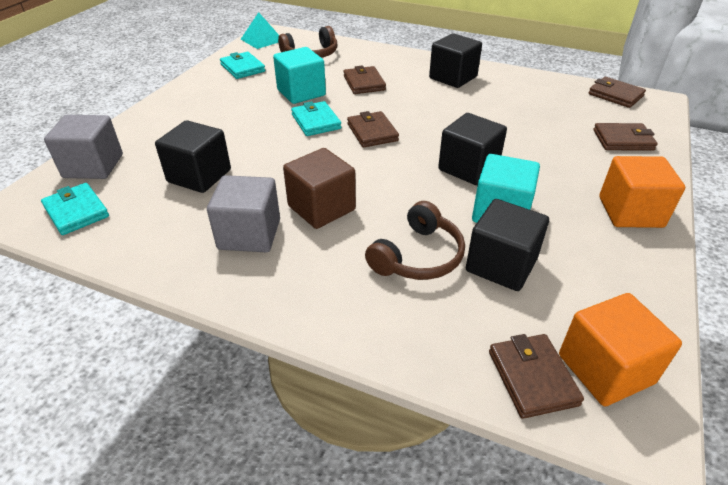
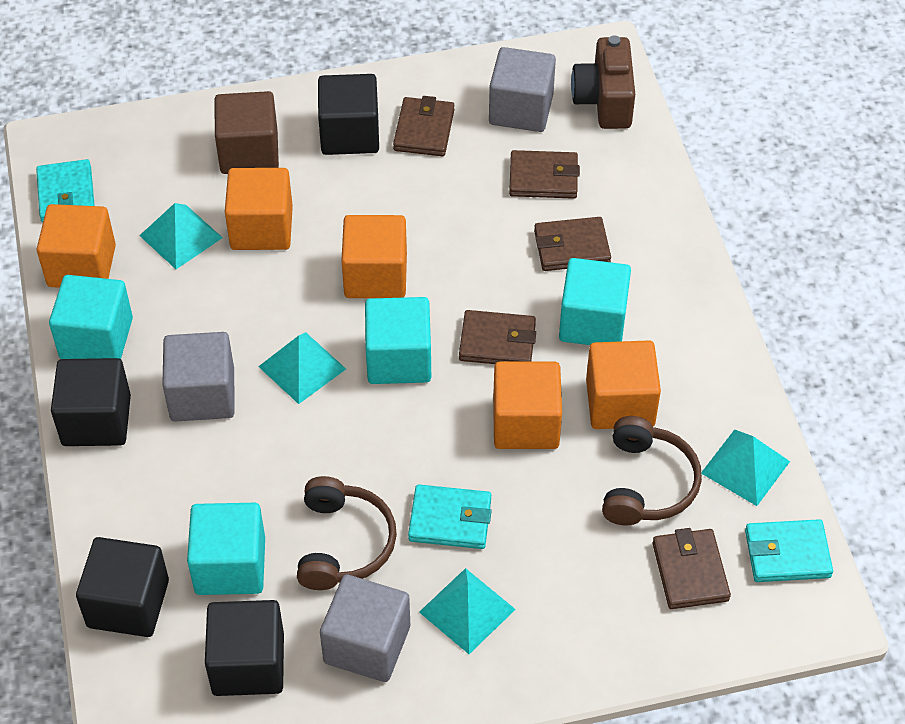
brown camera: 0 -> 1
grey cube: 2 -> 3
orange cube: 2 -> 5
turquoise cube: 2 -> 4
turquoise pyramid: 1 -> 4

